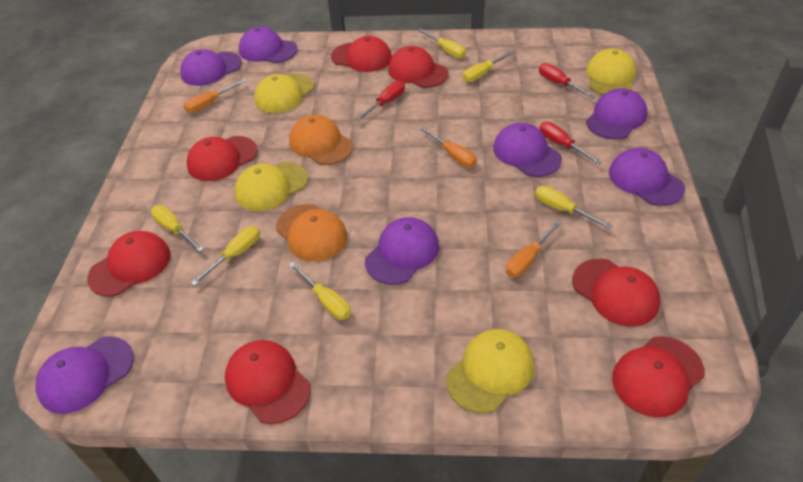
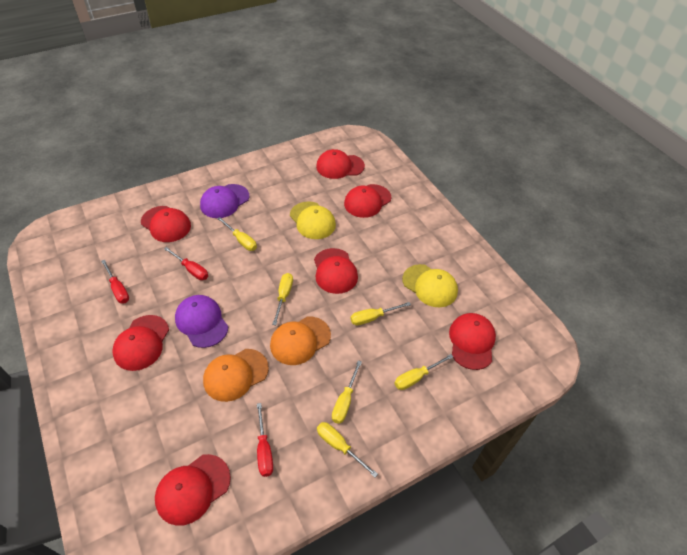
orange screwdriver: 3 -> 0
purple cap: 7 -> 2
yellow cap: 4 -> 2

